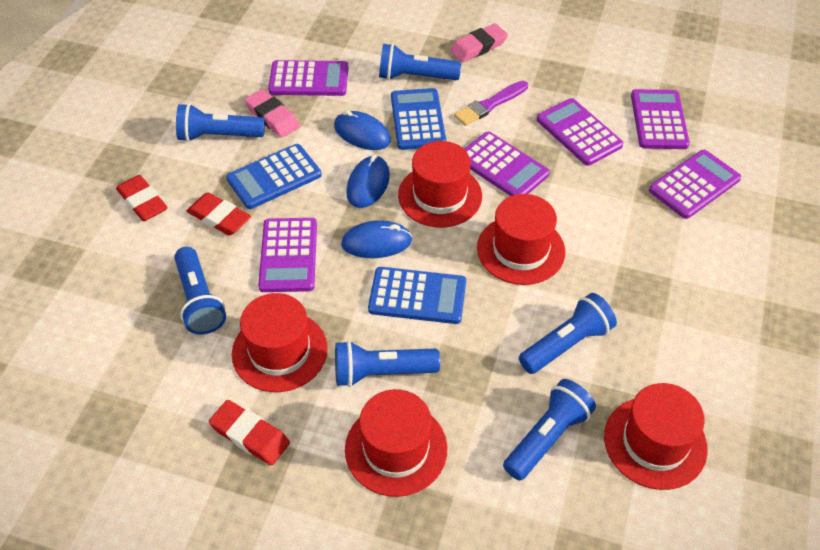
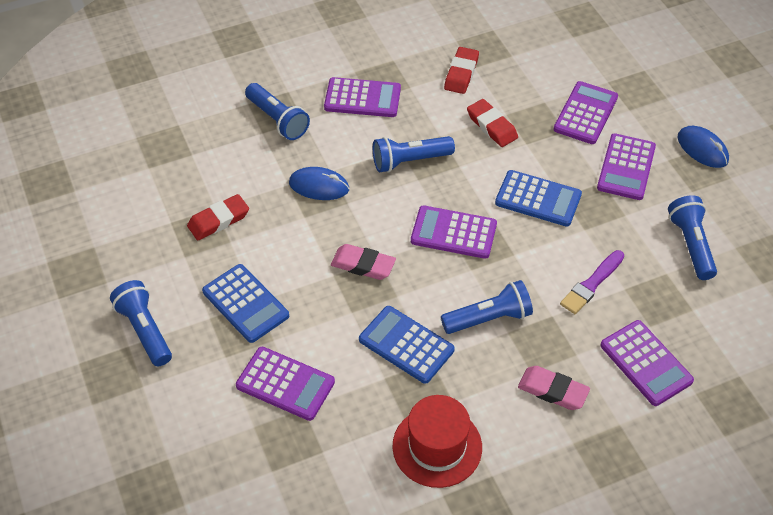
blue flashlight: 6 -> 5
blue mouse: 3 -> 2
red hat: 5 -> 1

